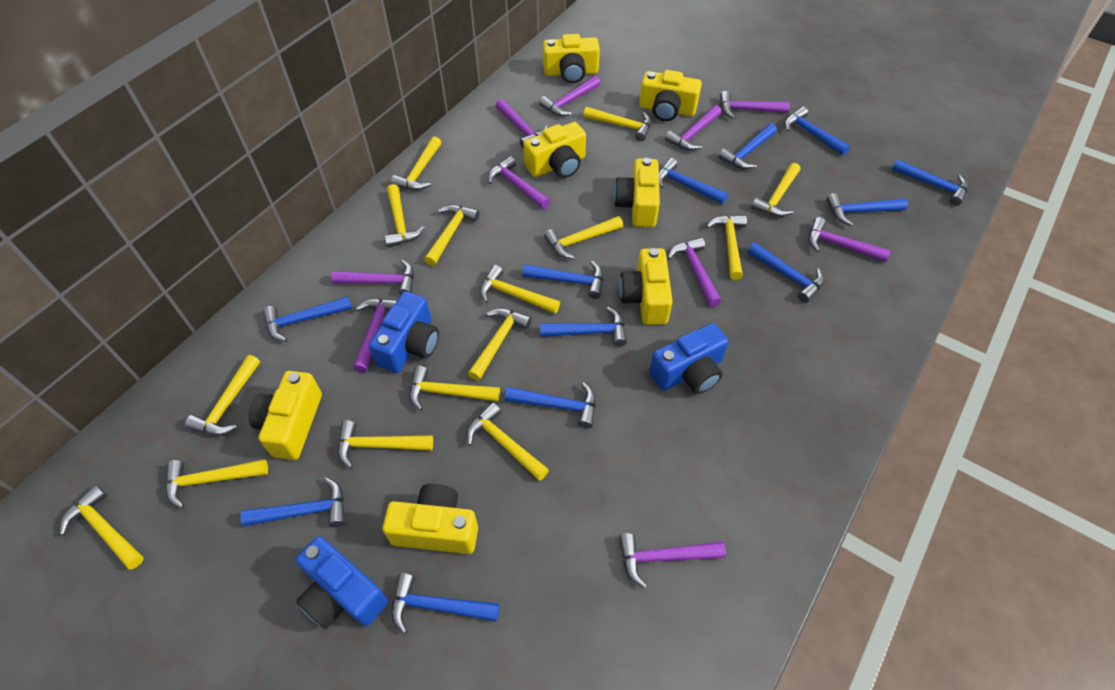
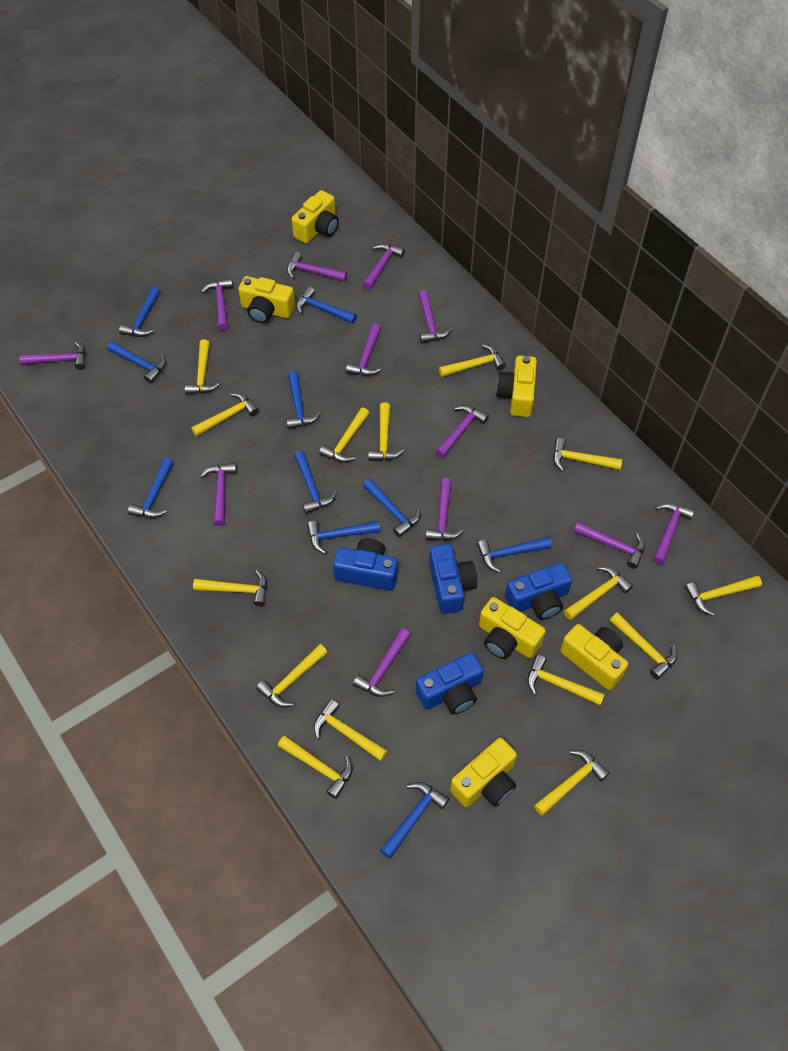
blue camera: 3 -> 4
blue hammer: 12 -> 10
purple hammer: 10 -> 12
yellow camera: 7 -> 6

